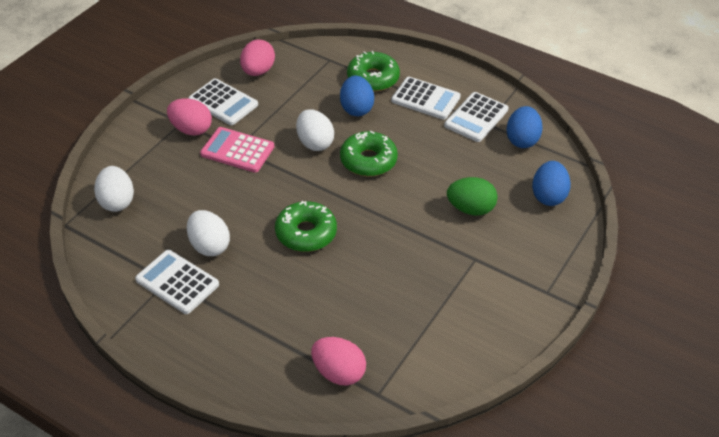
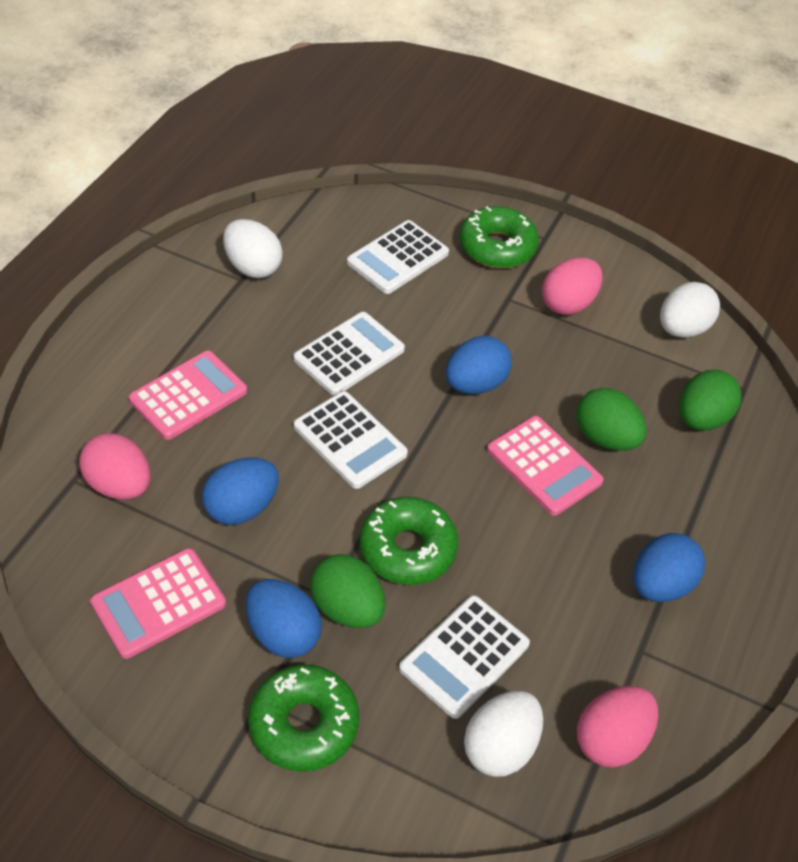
blue egg: 3 -> 4
green egg: 1 -> 3
pink calculator: 1 -> 3

